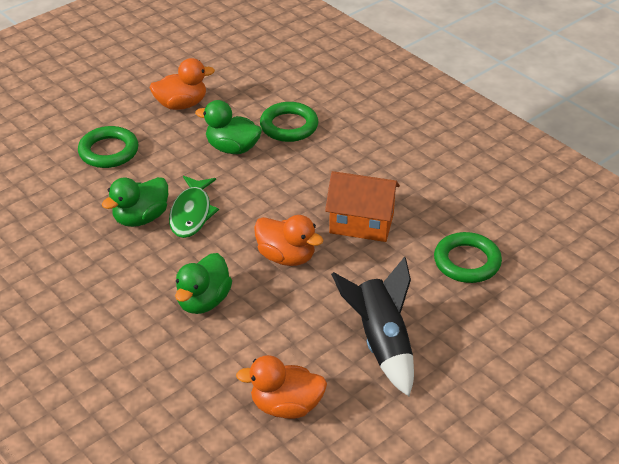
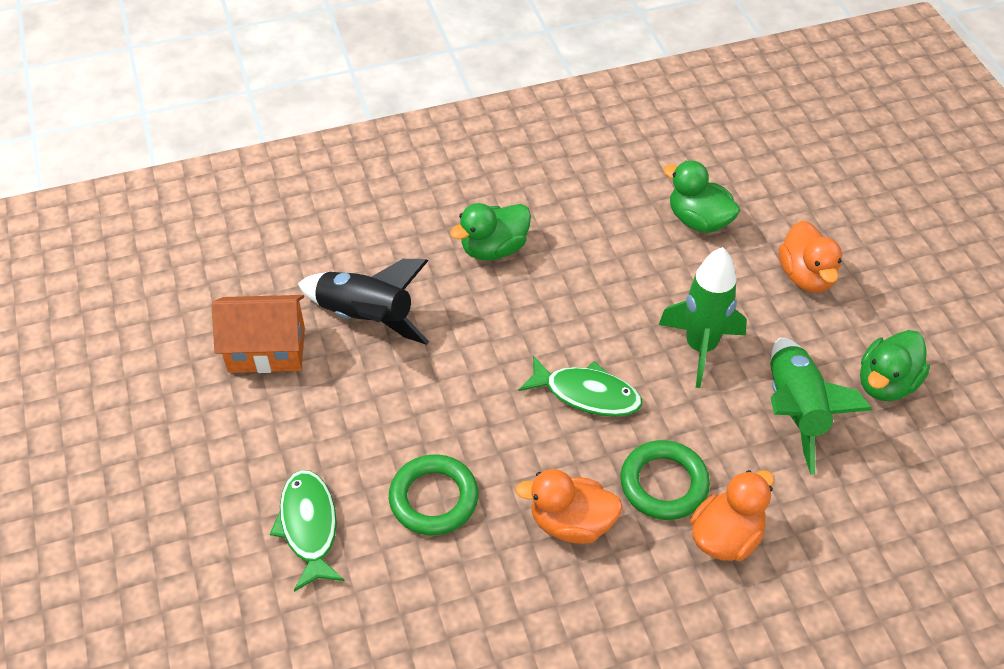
green fish: 1 -> 2
green ring: 3 -> 2
green rocket: 0 -> 2

